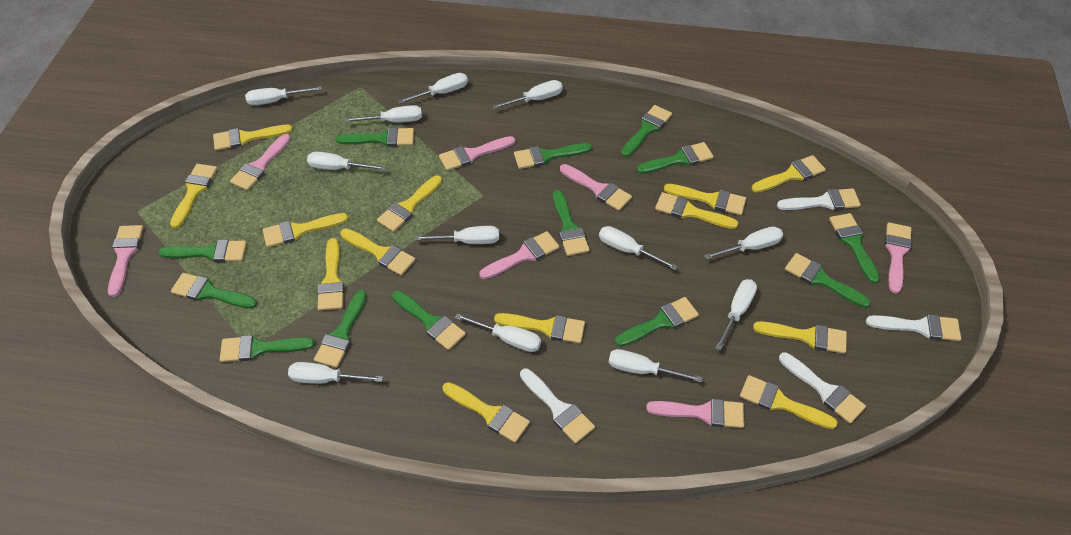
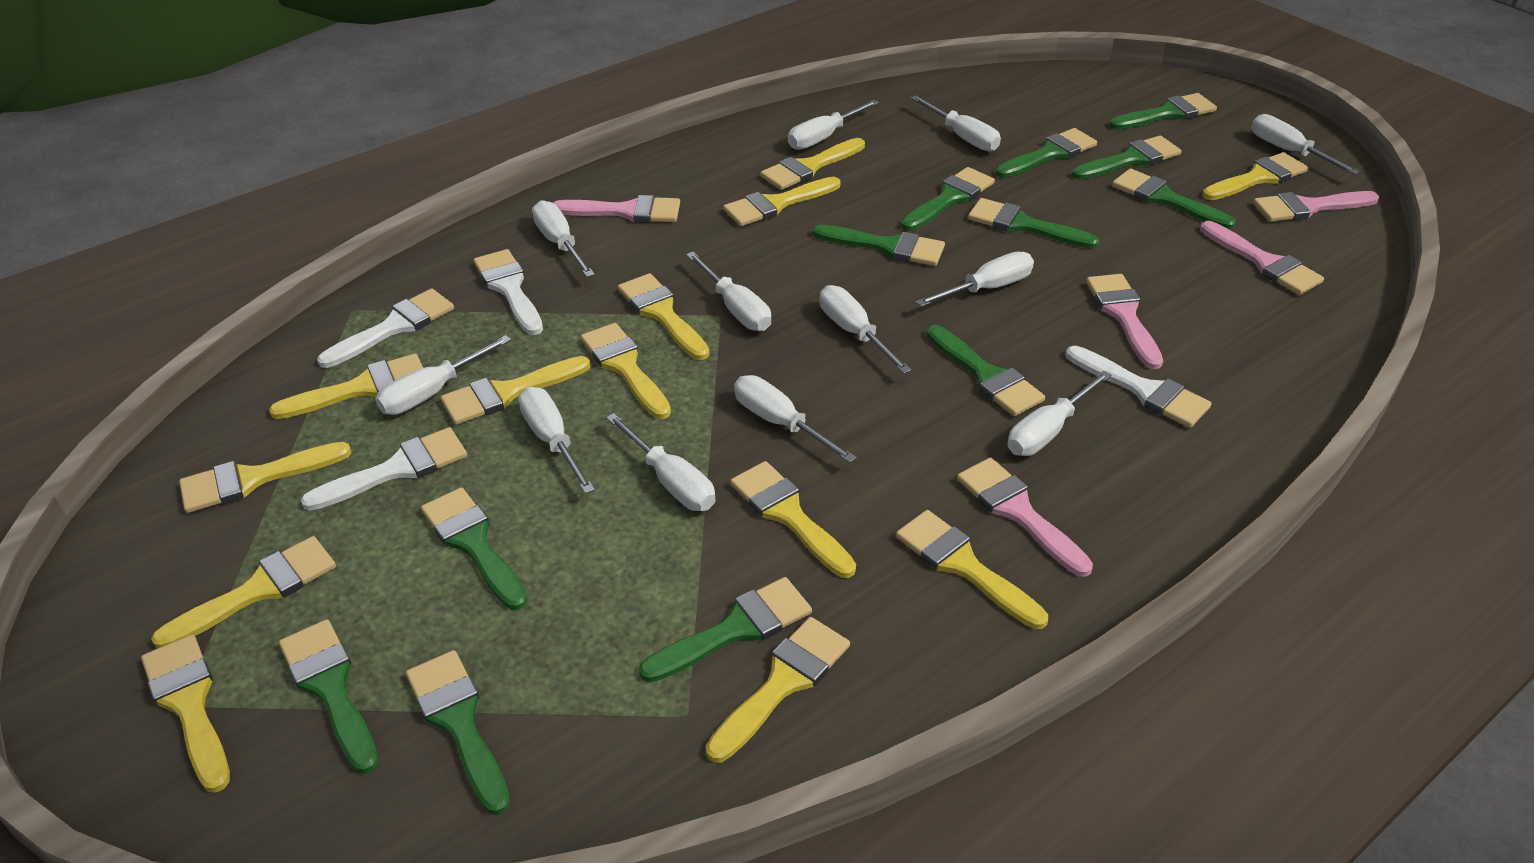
green brush: 13 -> 12
pink brush: 7 -> 5

